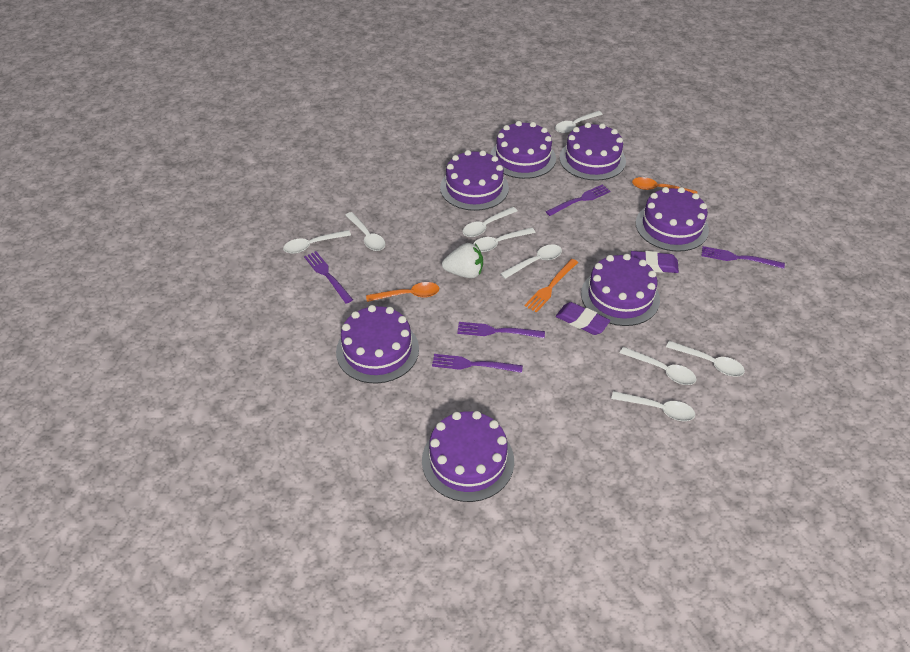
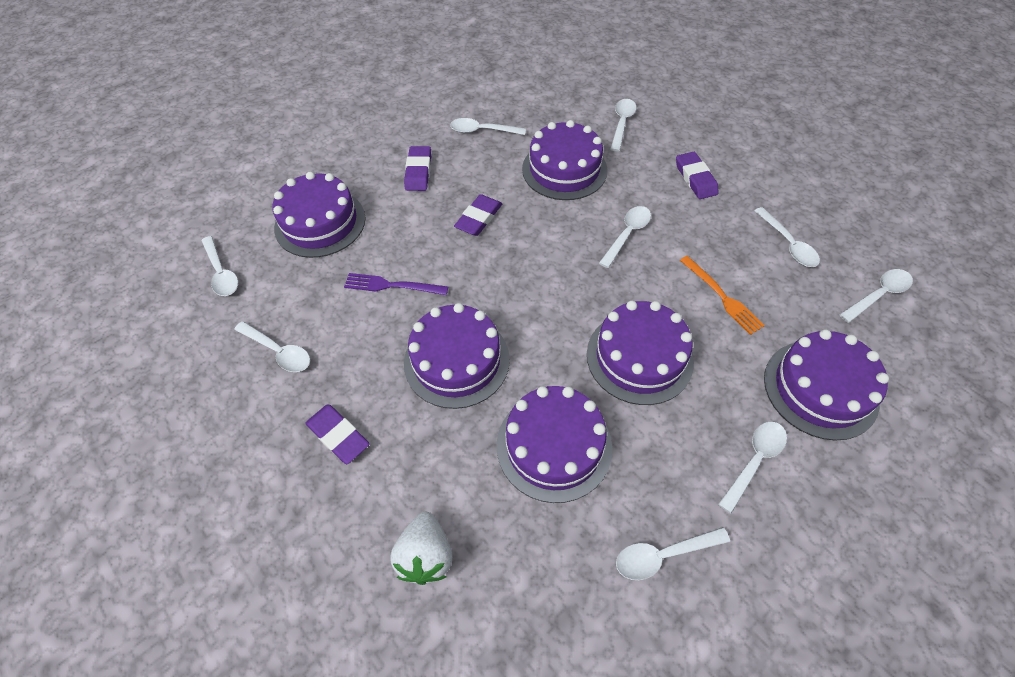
orange spoon: 2 -> 0
purple cake: 7 -> 6
purple eraser: 2 -> 4
purple fork: 5 -> 1

